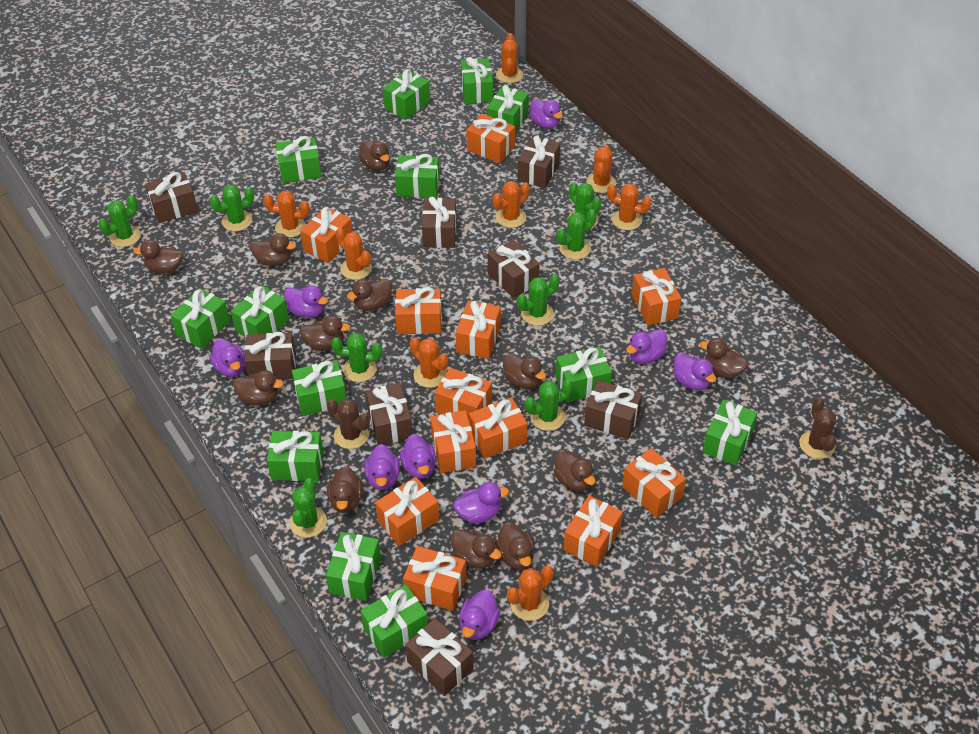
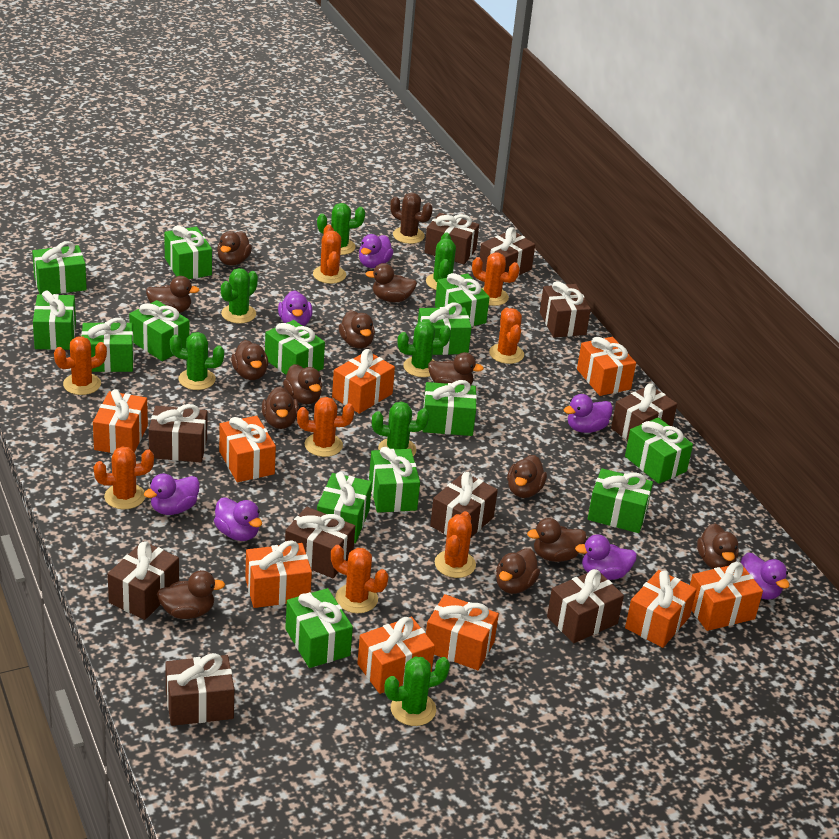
brown cactus: 2 -> 1
brown duck: 12 -> 13
brown gift: 8 -> 10
green cactus: 8 -> 7
green gift: 13 -> 14
orange gift: 12 -> 9
purple duck: 9 -> 7

